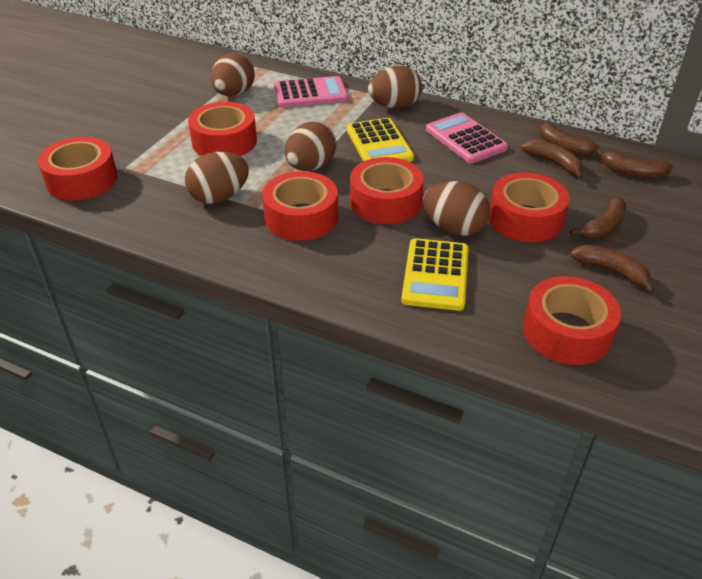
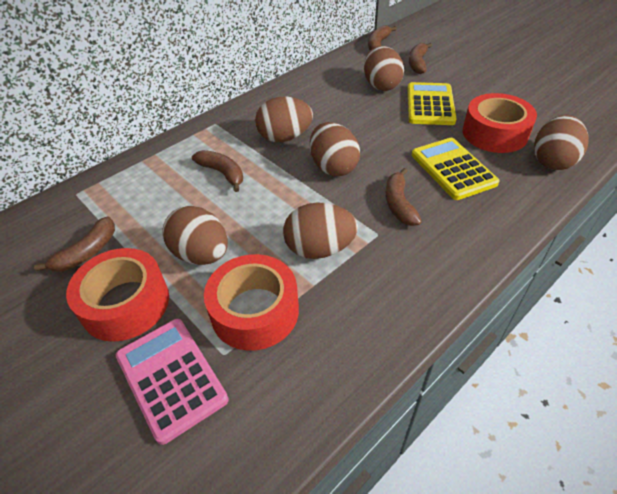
brown egg: 5 -> 6
pink calculator: 2 -> 1
red tape: 6 -> 3

